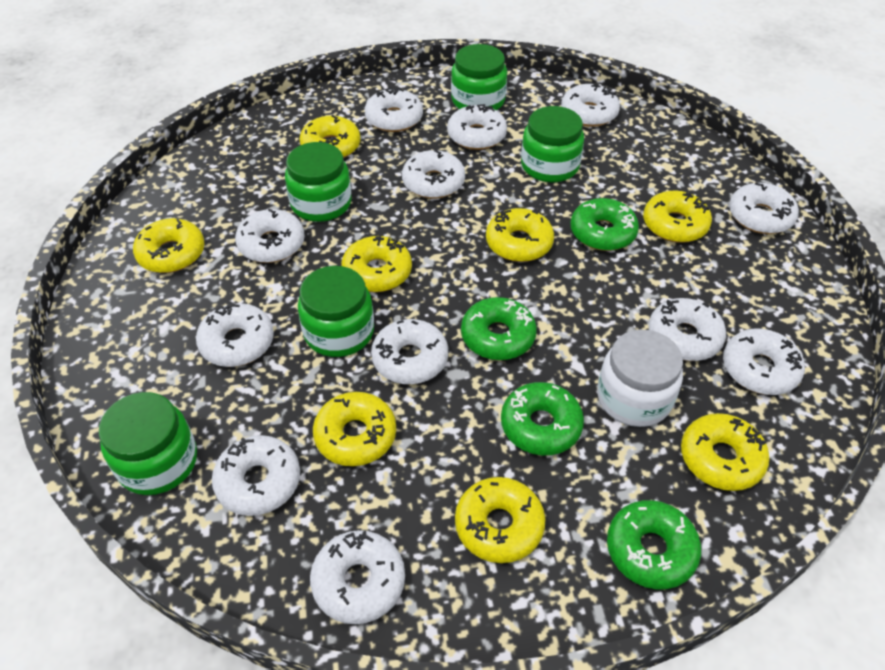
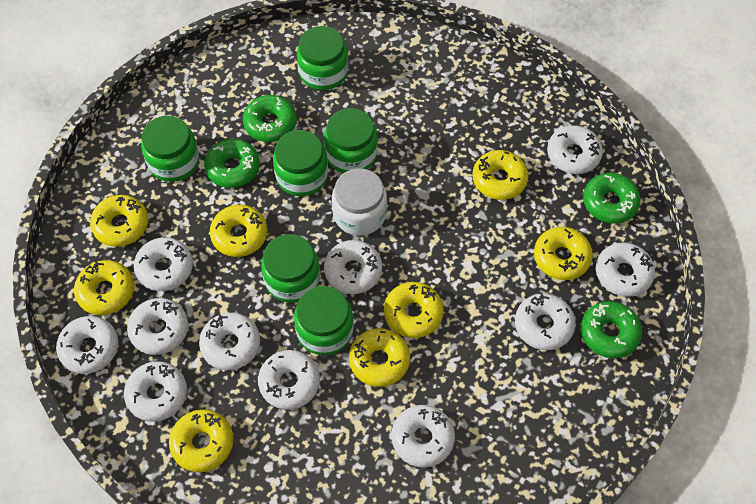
green jar: 5 -> 6
white donut: 12 -> 11

